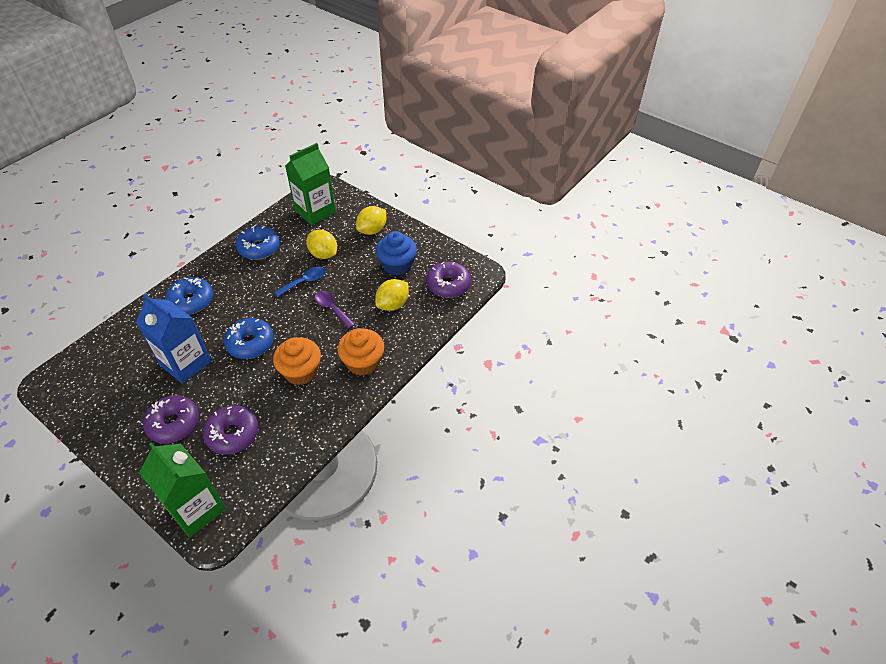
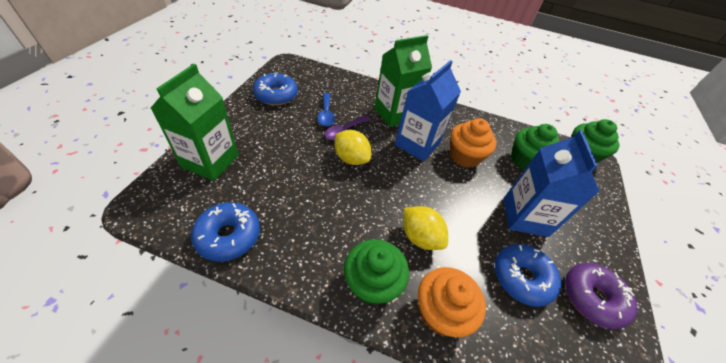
blue carton: 1 -> 2
blue cupcake: 1 -> 0
green cupcake: 0 -> 3
purple donut: 3 -> 1
yellow lemon: 3 -> 2

